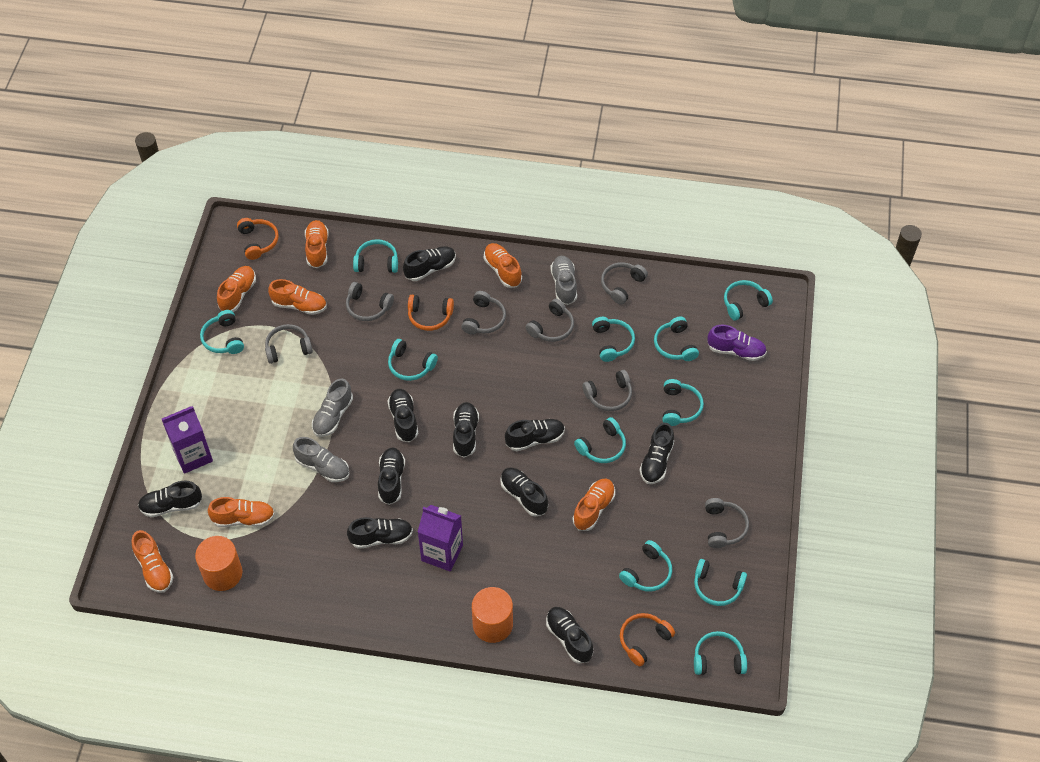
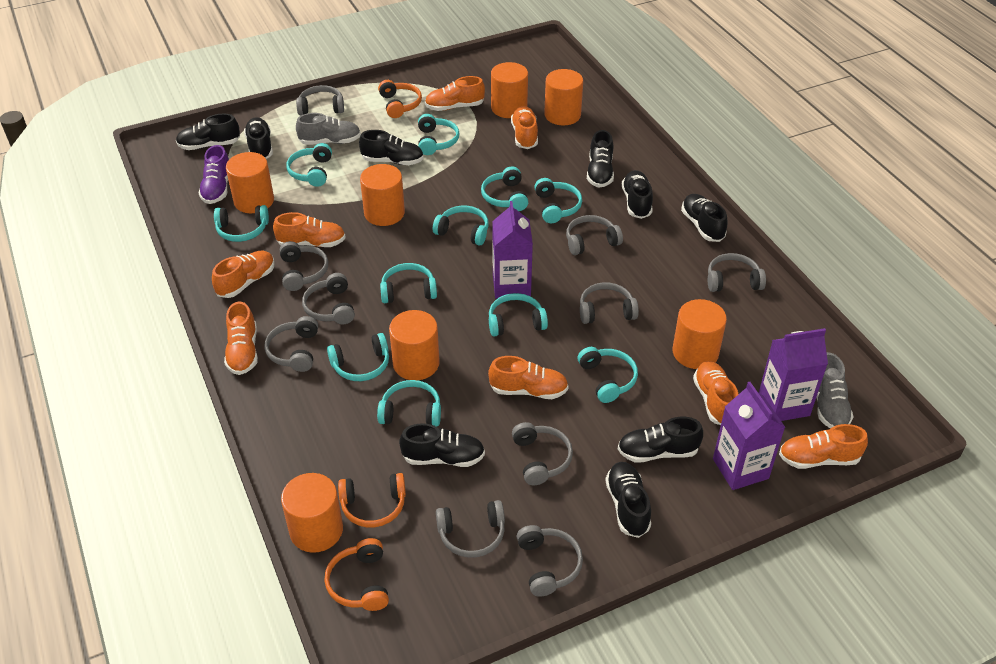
black shoe: 10 -> 9
grey headphones: 7 -> 10
grey shoe: 3 -> 2
orange cylinder: 2 -> 7
orange shoe: 7 -> 8
purple carton: 2 -> 3

